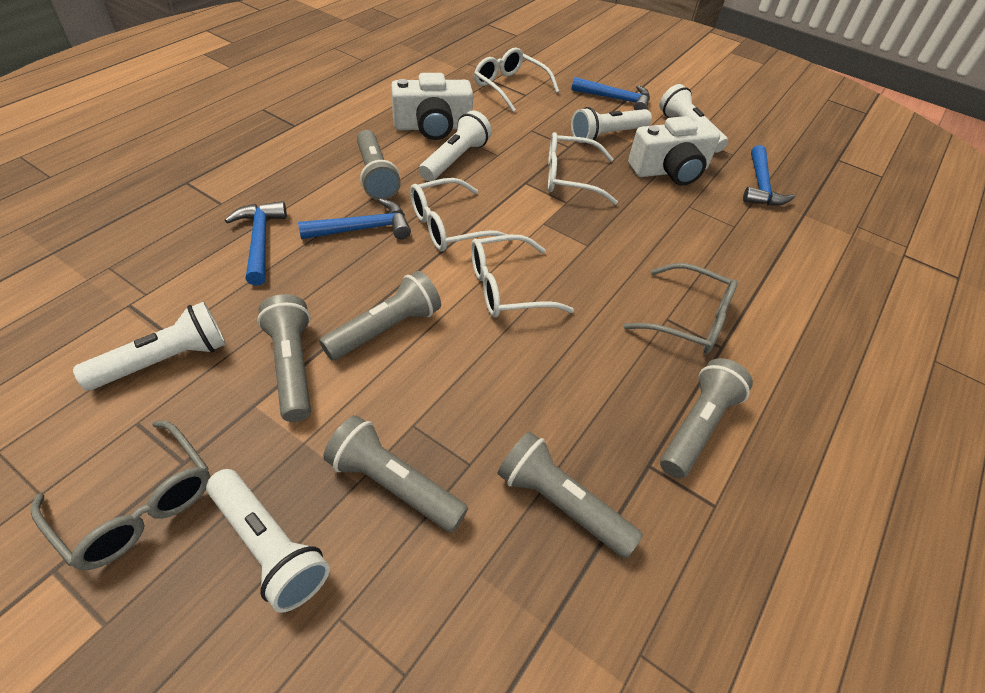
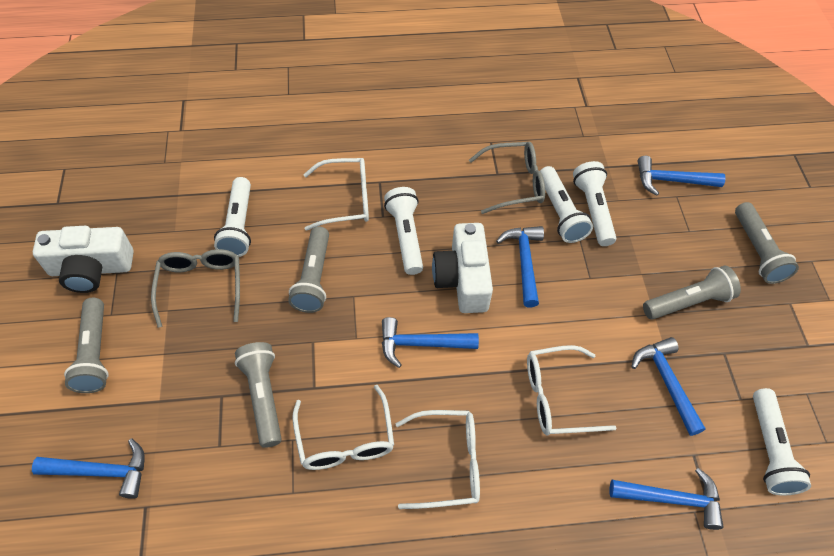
blue hammer: 4 -> 6
grey flashlight: 6 -> 5

